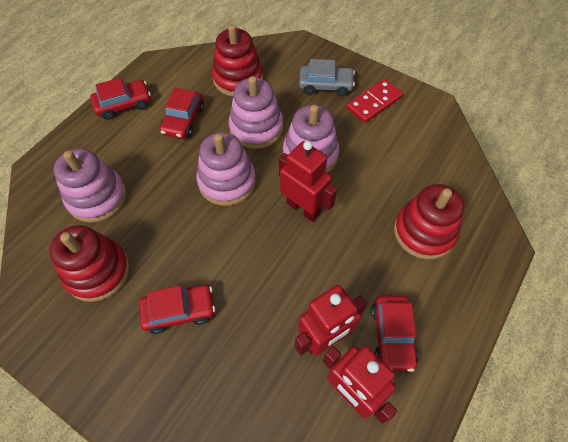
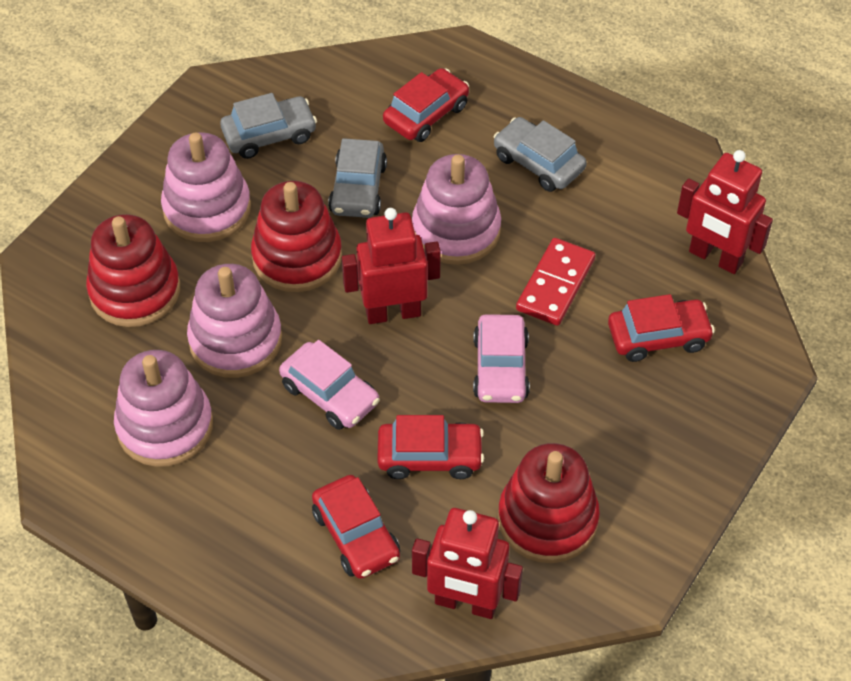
grey car: 1 -> 3
pink car: 0 -> 2

